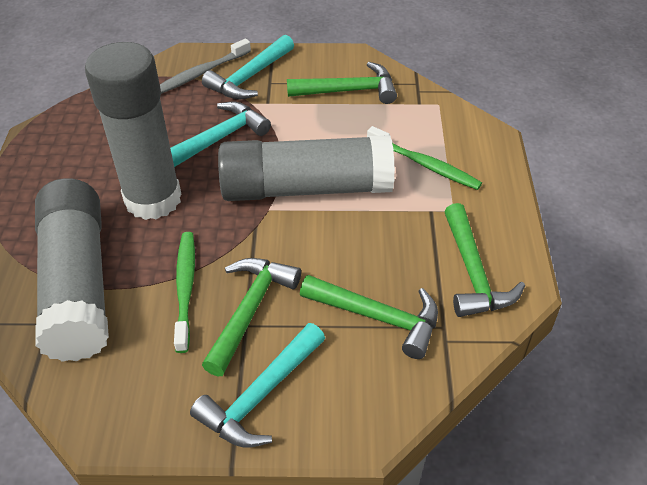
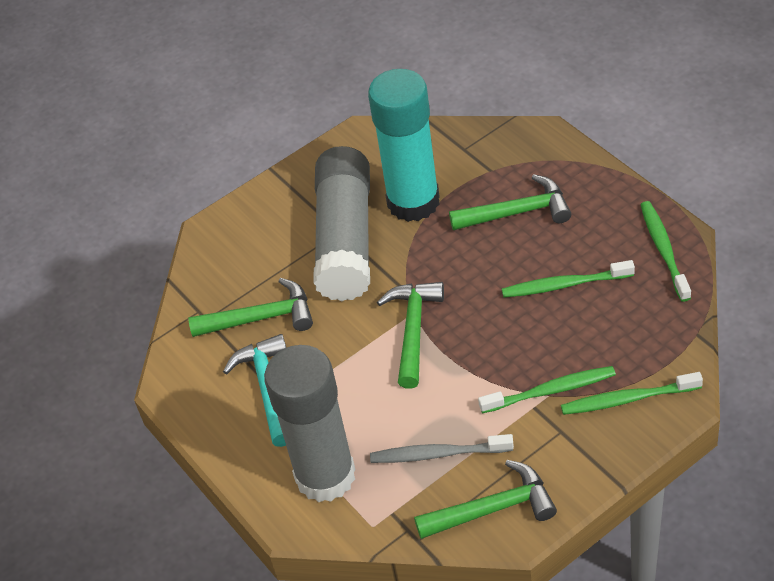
green toothbrush: 2 -> 4
grey glue stick: 3 -> 2
turquoise glue stick: 0 -> 1
turquoise hammer: 3 -> 1

